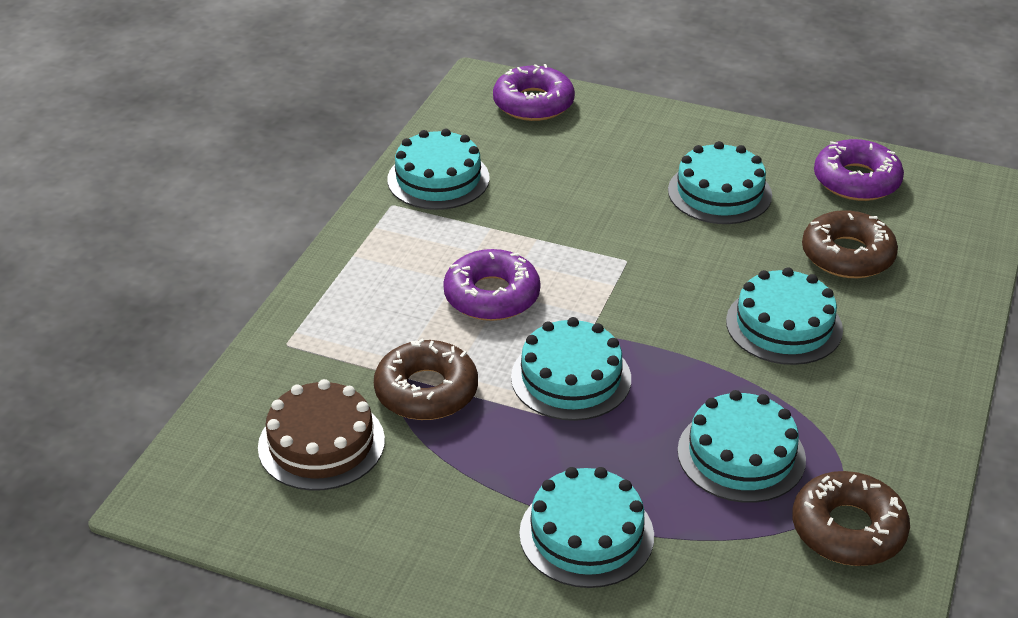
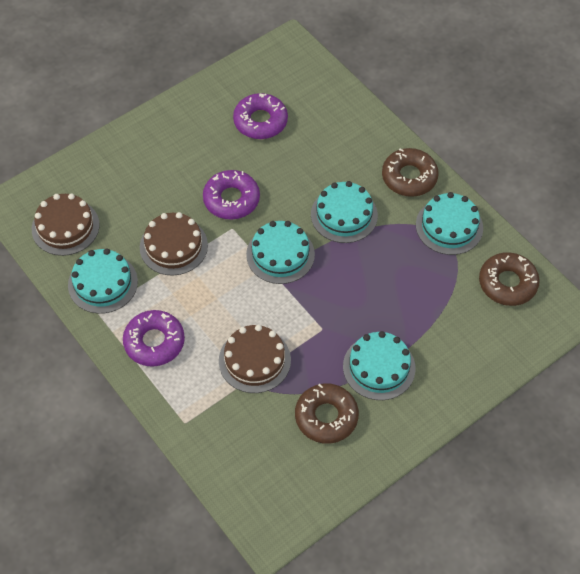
brown cake: 1 -> 3
turquoise cake: 6 -> 5

